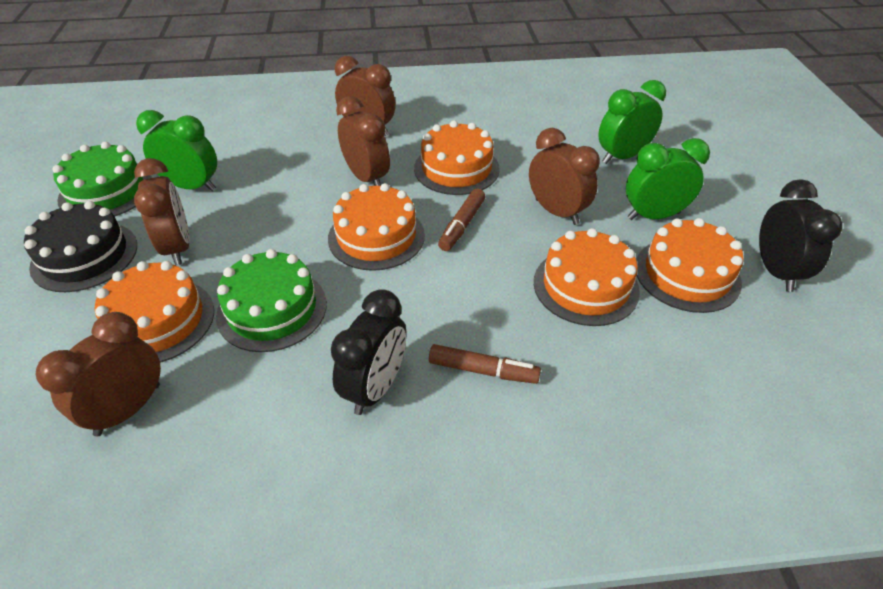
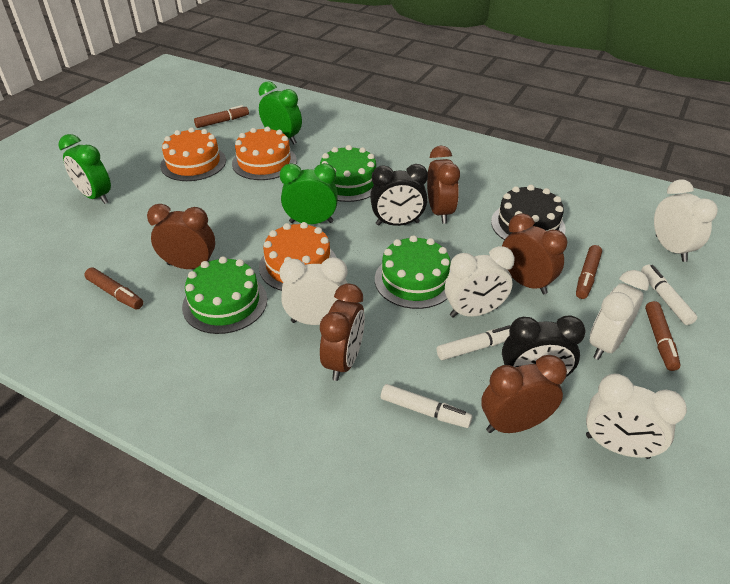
brown marker: 2 -> 4
green cake: 2 -> 3
orange cake: 5 -> 3
white clock: 0 -> 5
white marker: 0 -> 3

